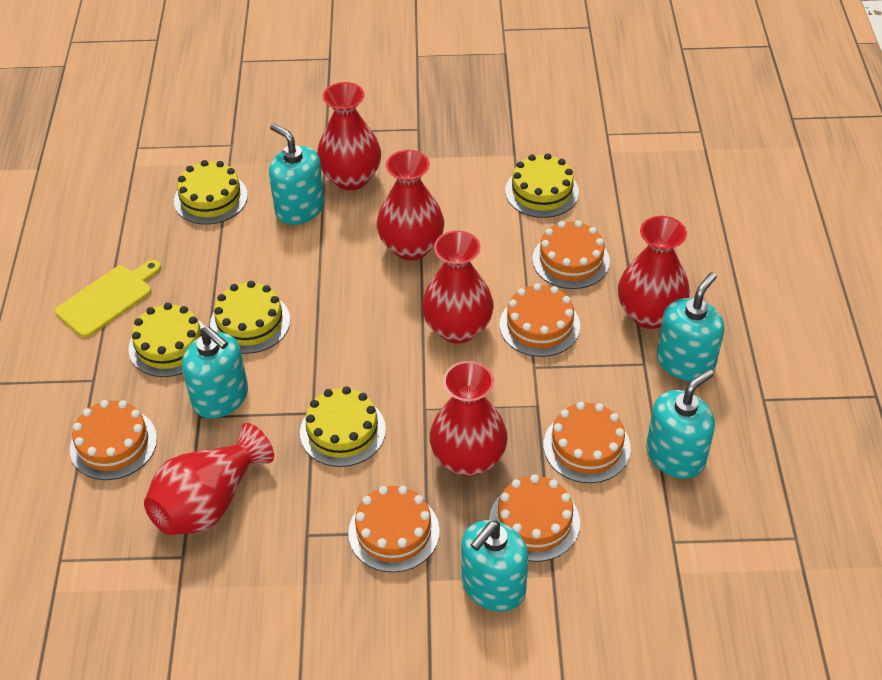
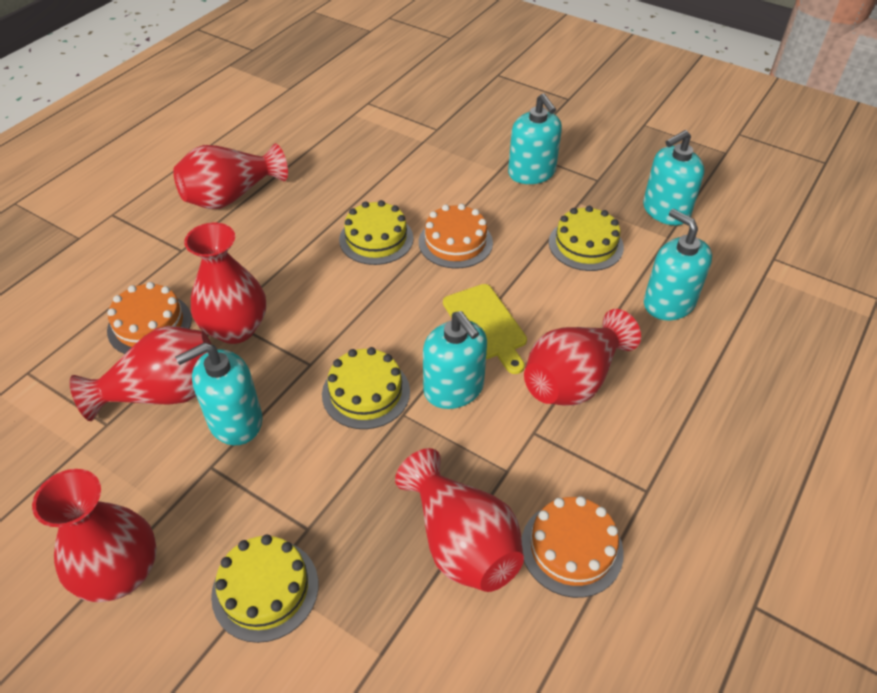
orange cake: 6 -> 3
yellow cake: 5 -> 4

